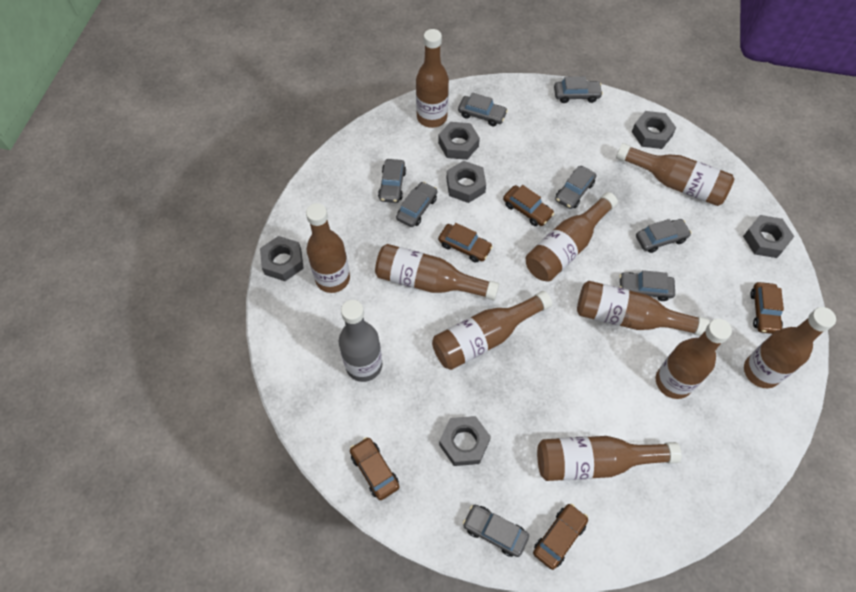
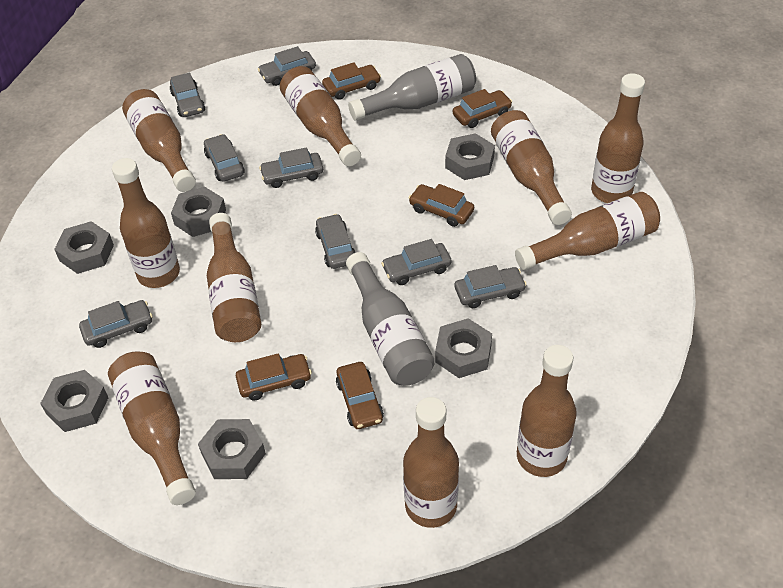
grey bottle: 1 -> 2

